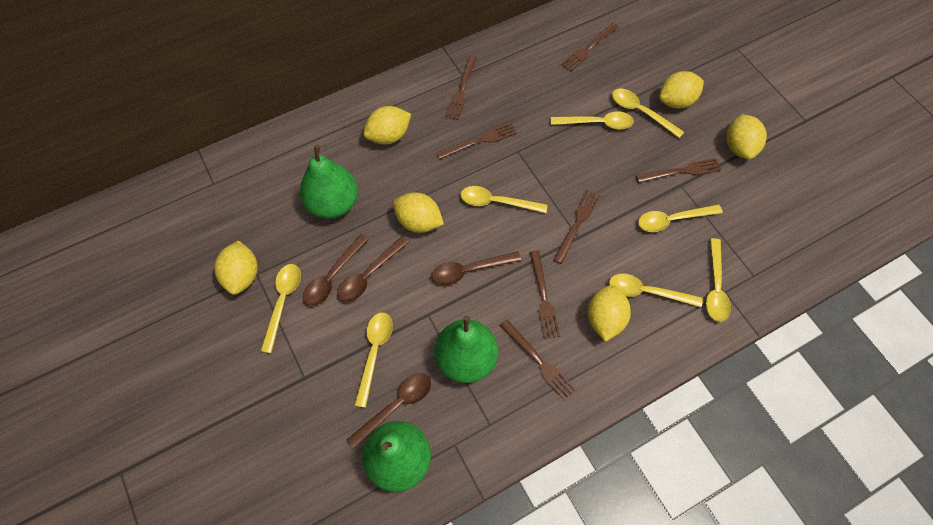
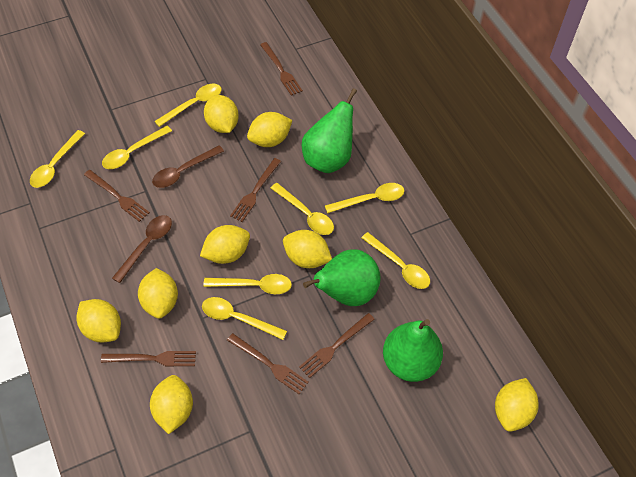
brown fork: 7 -> 6
brown spoon: 4 -> 2
yellow lemon: 6 -> 8

